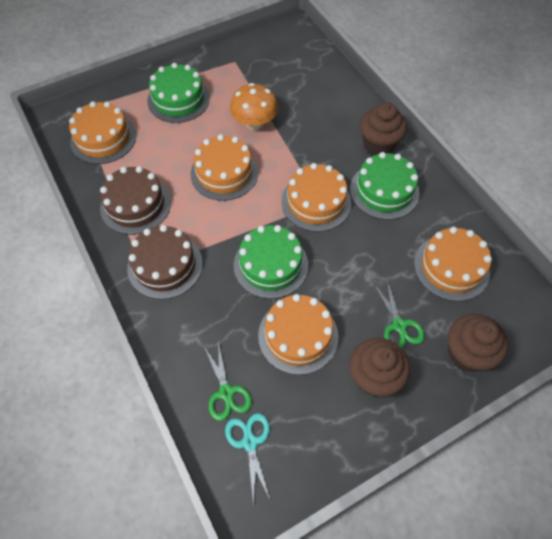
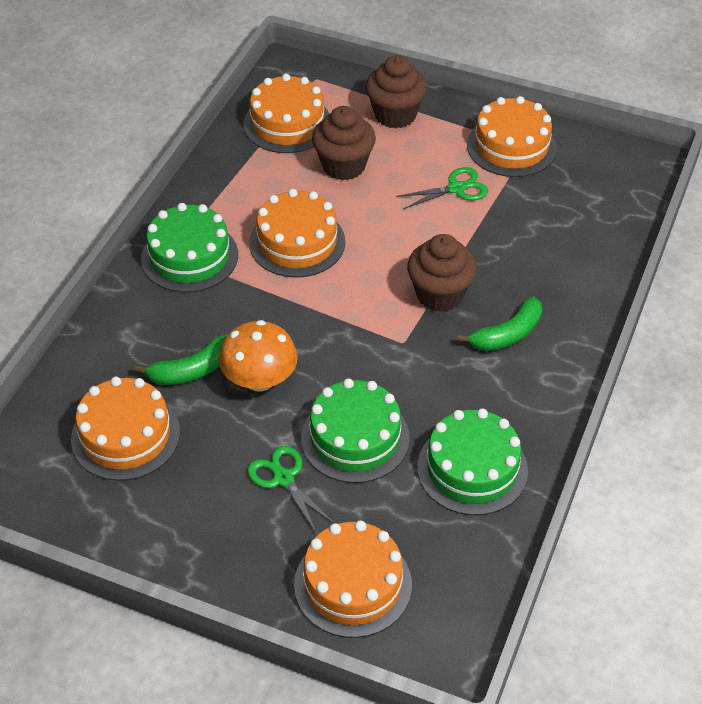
brown cake: 2 -> 0
green banana: 0 -> 2
turquoise scissors: 1 -> 0

